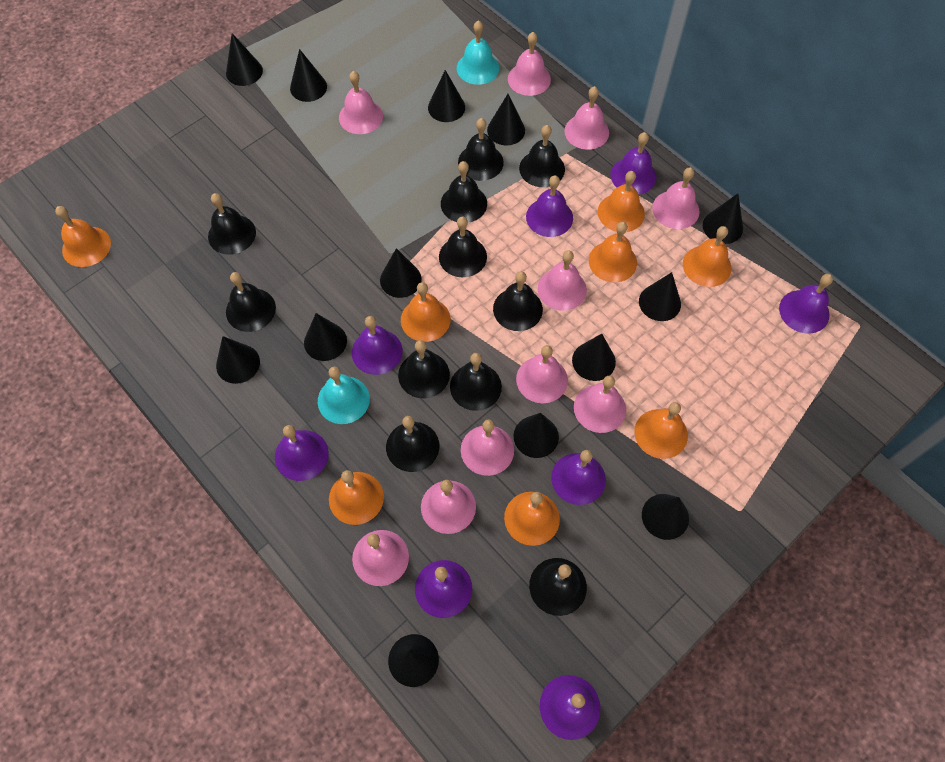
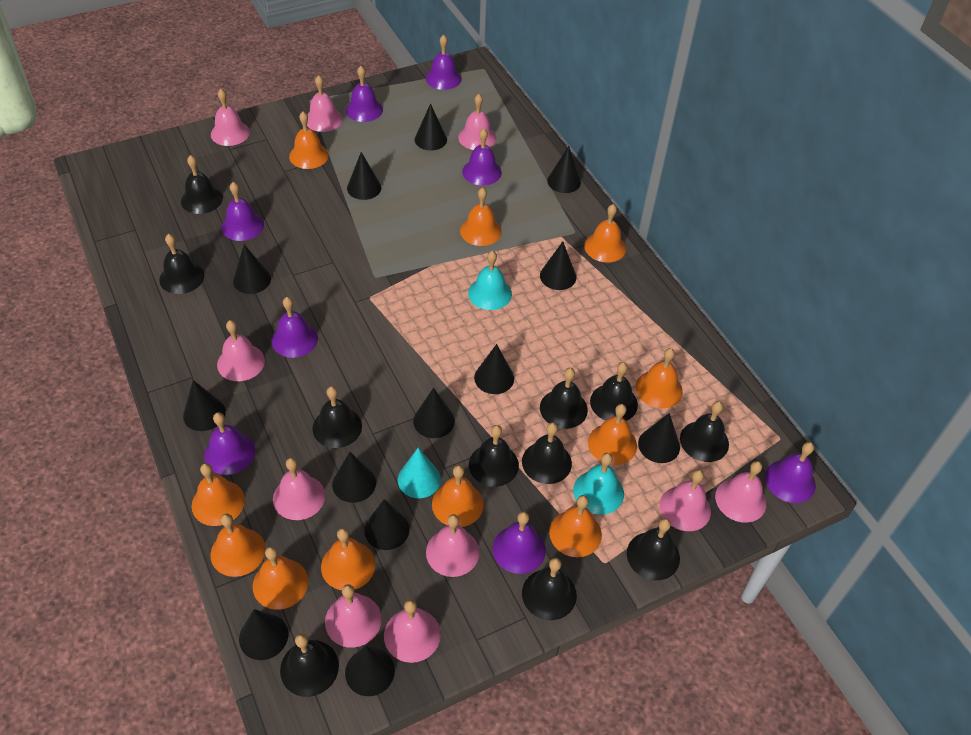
orange bell: 8 -> 11
turquoise cone: 0 -> 1

